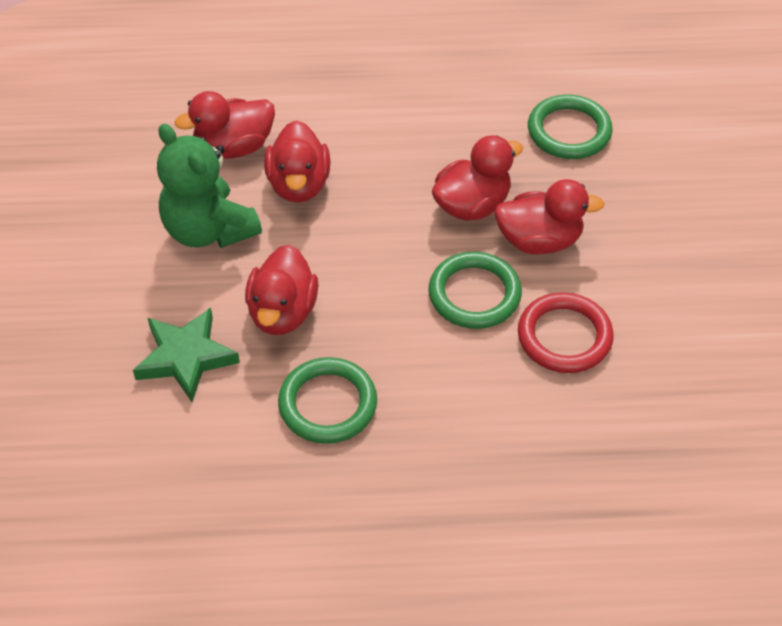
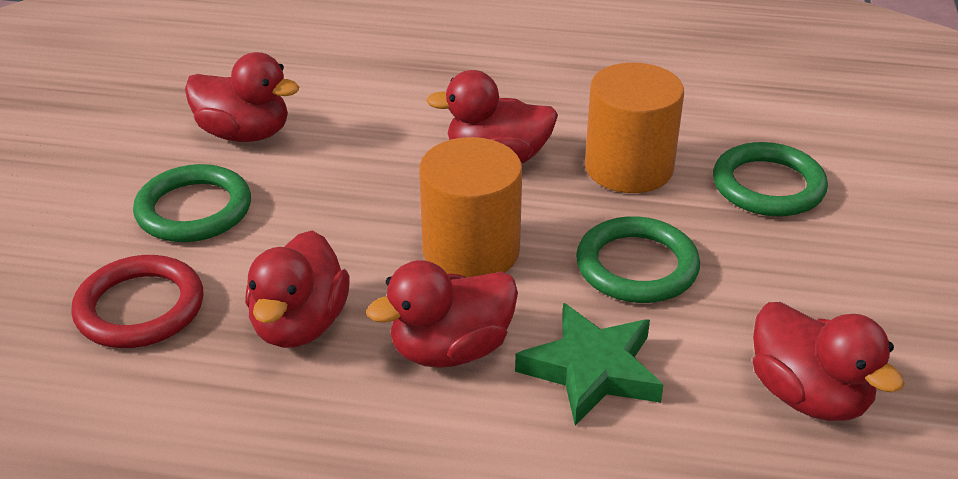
green teddy bear: 1 -> 0
orange cylinder: 0 -> 2

